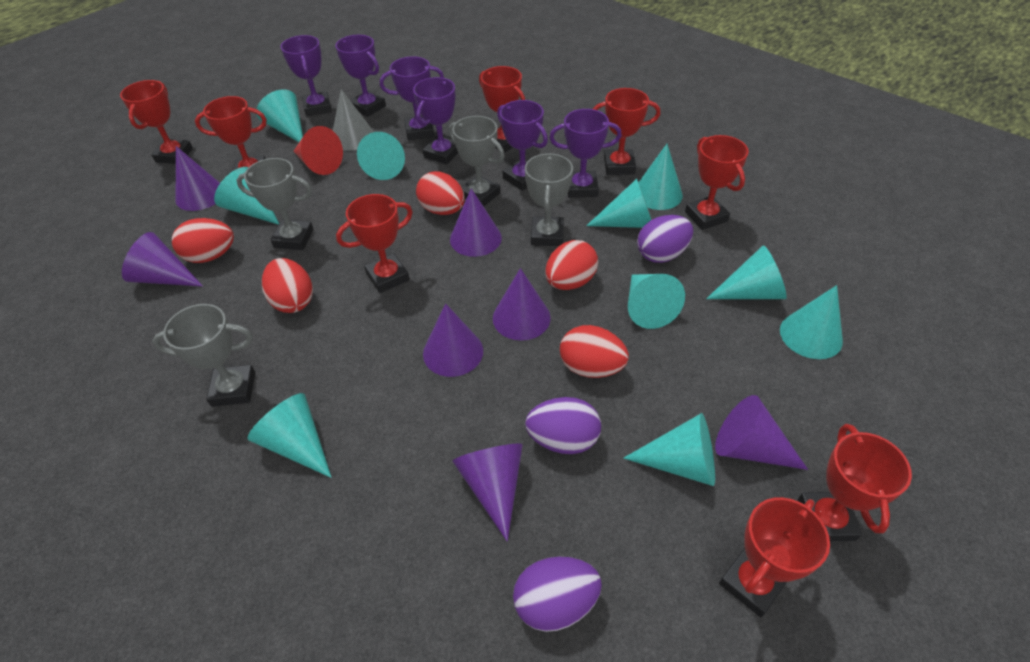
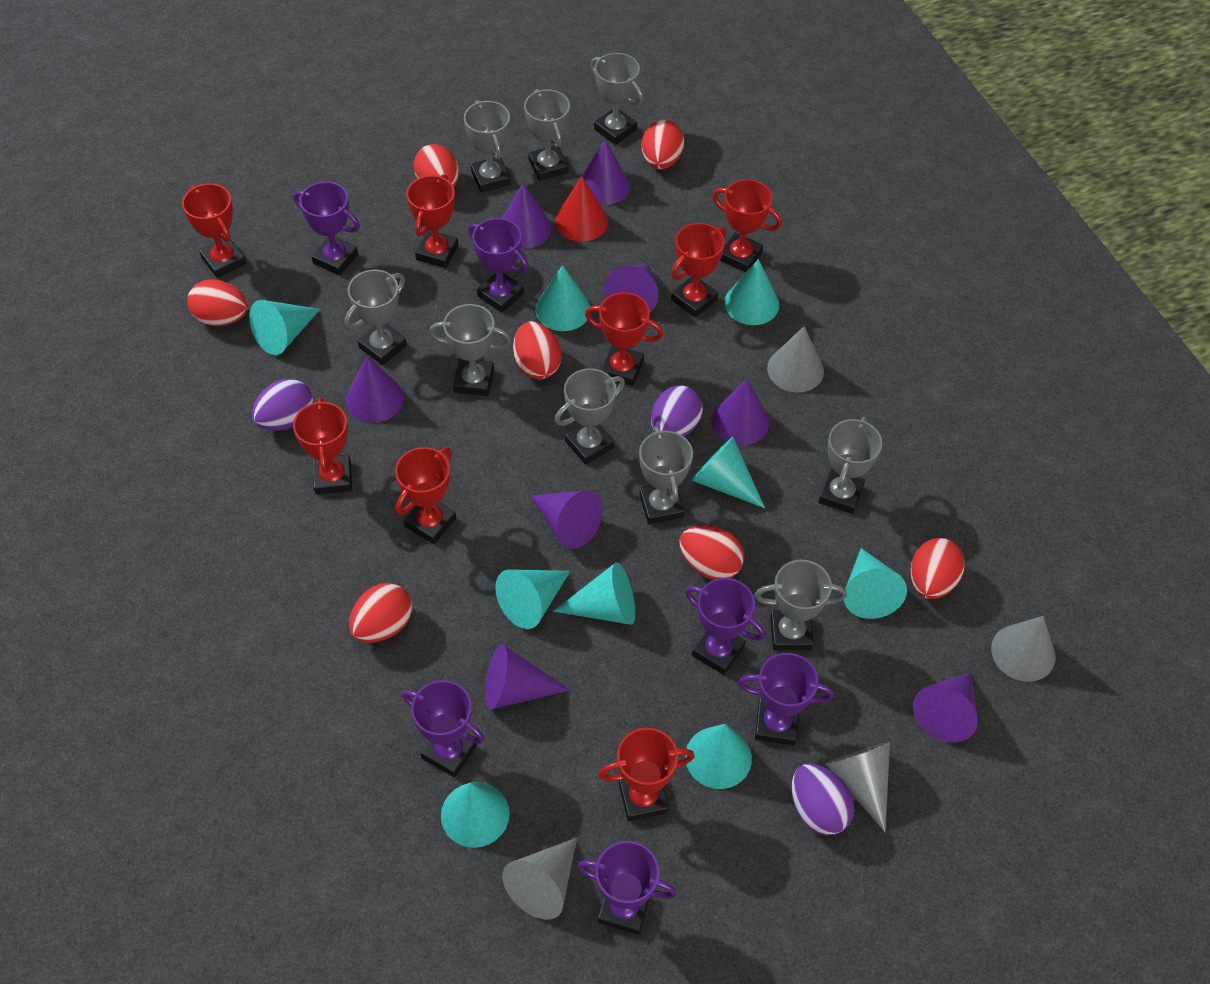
grey cone: 1 -> 4
grey trophy: 4 -> 9
purple cone: 7 -> 8
red egg: 5 -> 7
turquoise cone: 10 -> 9

